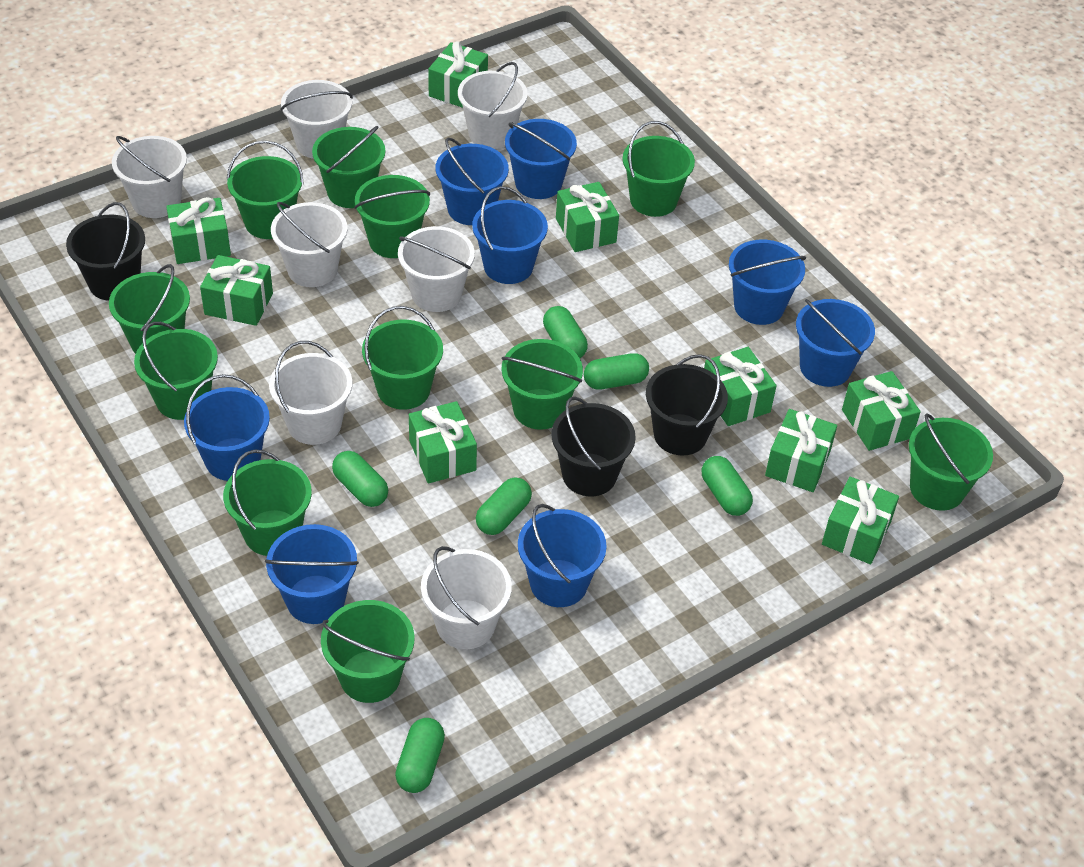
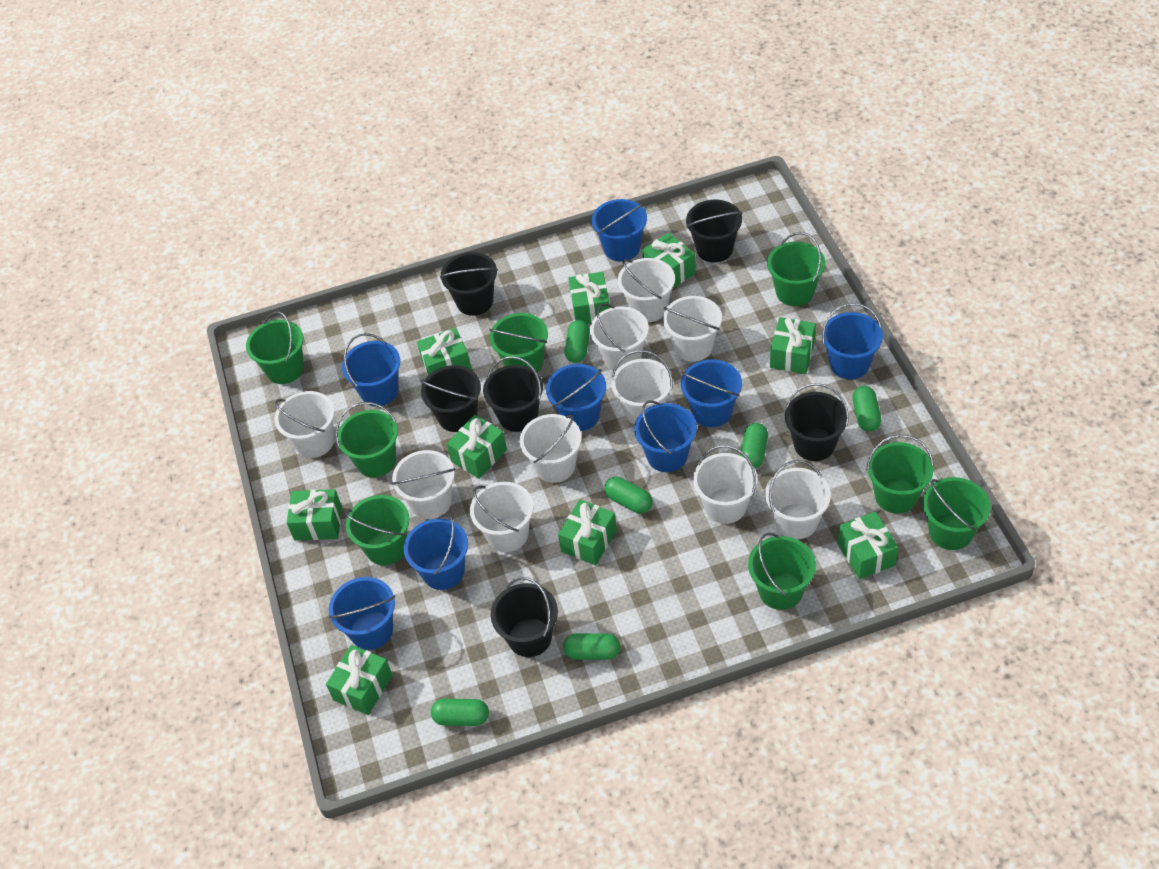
black bucket: 3 -> 6
green bucket: 11 -> 8
white bucket: 7 -> 10

